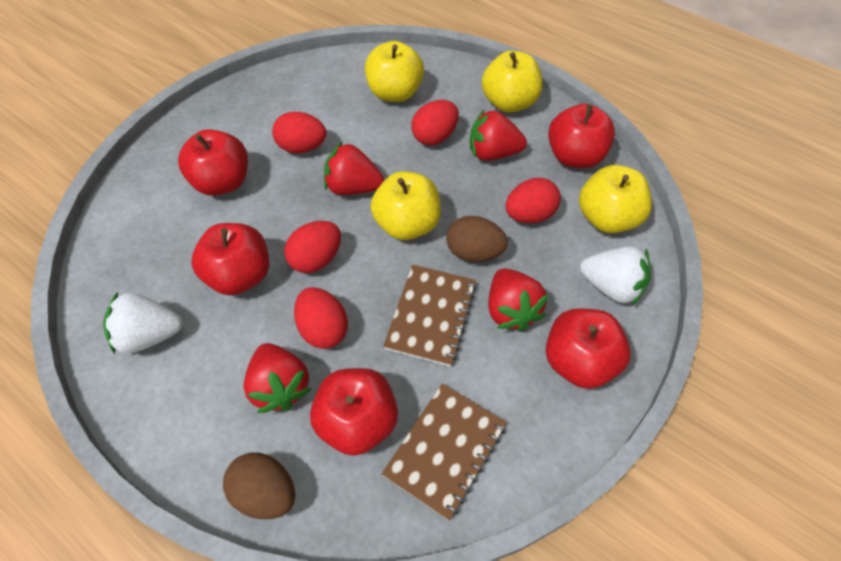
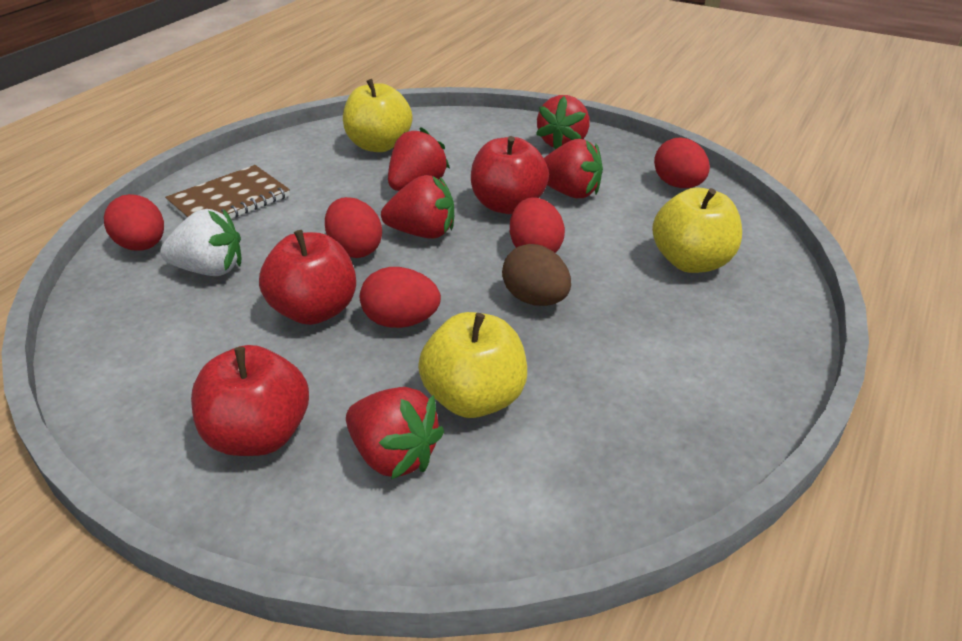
brown egg: 2 -> 1
brown notebook: 2 -> 1
red apple: 5 -> 3
red strawberry: 4 -> 5
white strawberry: 2 -> 1
yellow apple: 4 -> 3

